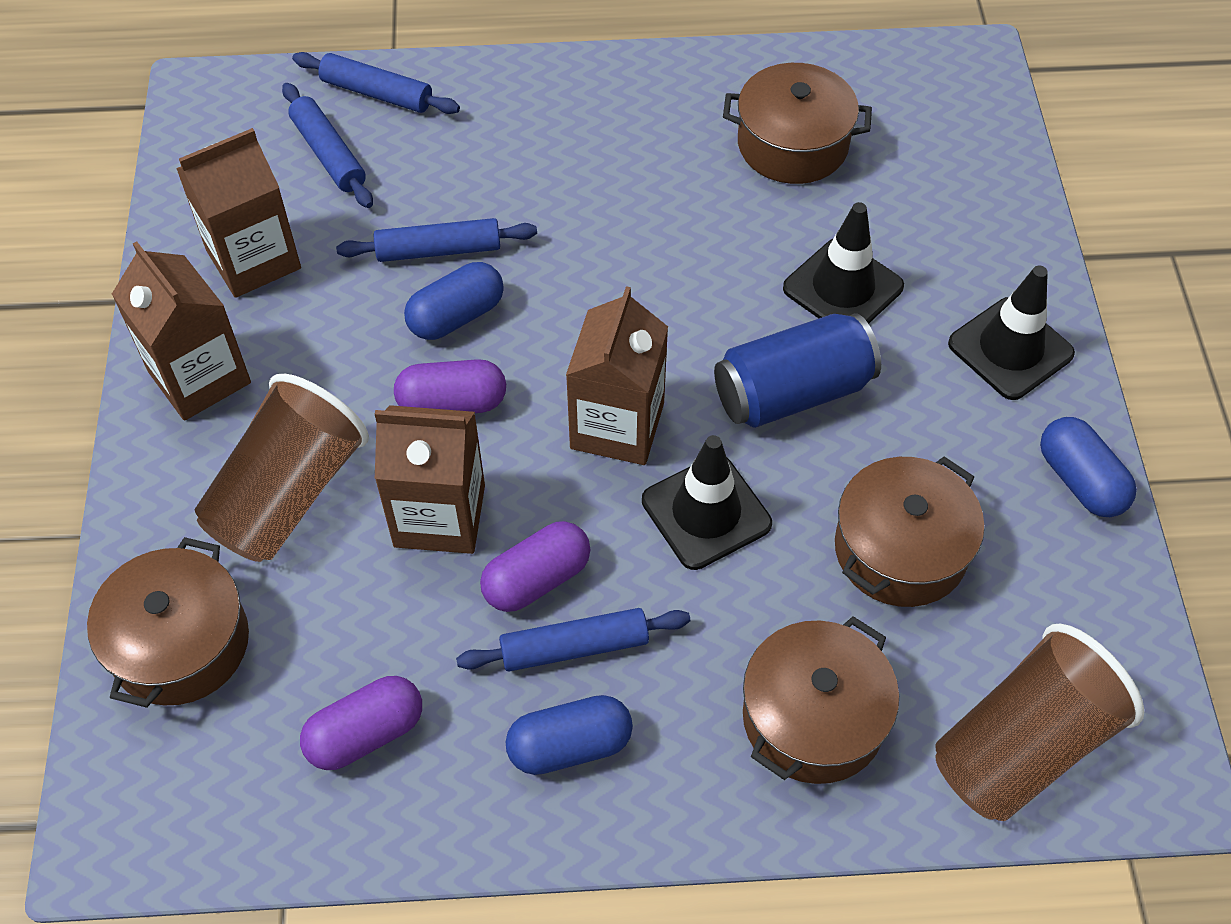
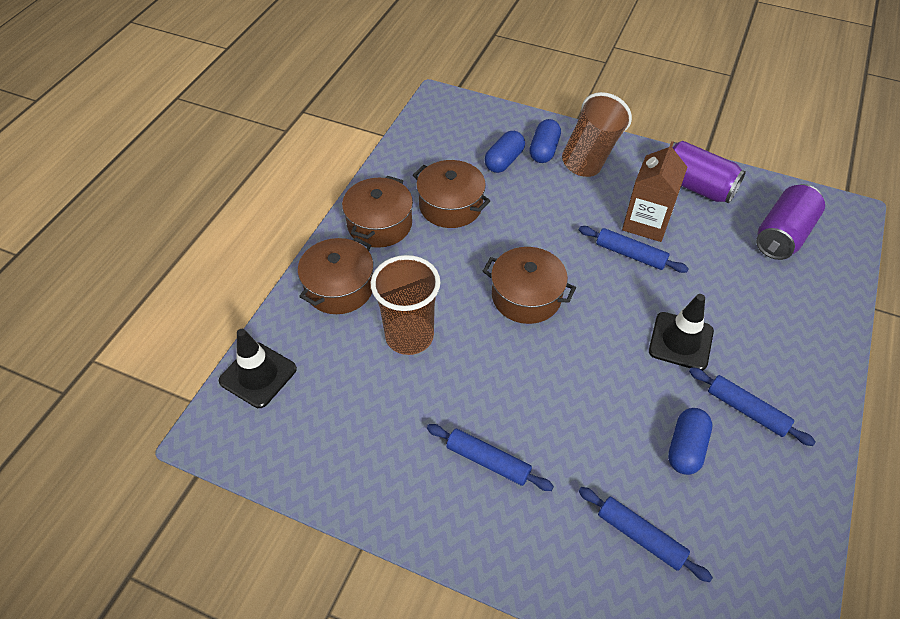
black traffic cone: 3 -> 2
blue can: 1 -> 0
brown carton: 4 -> 1
purple can: 0 -> 2
purple capsule: 3 -> 0

